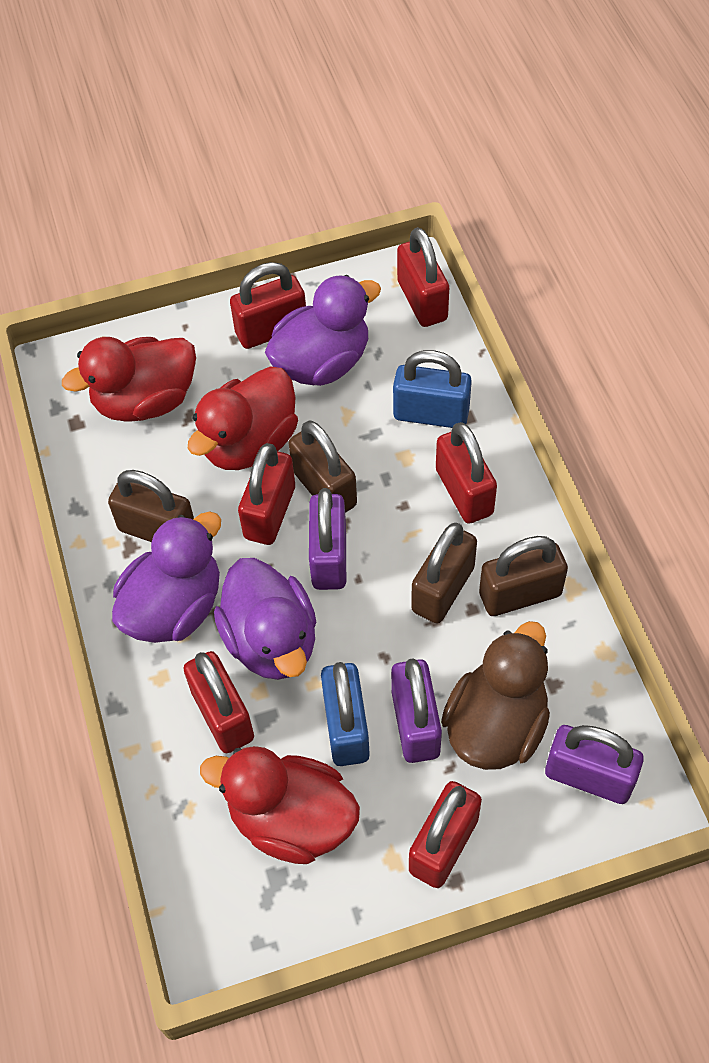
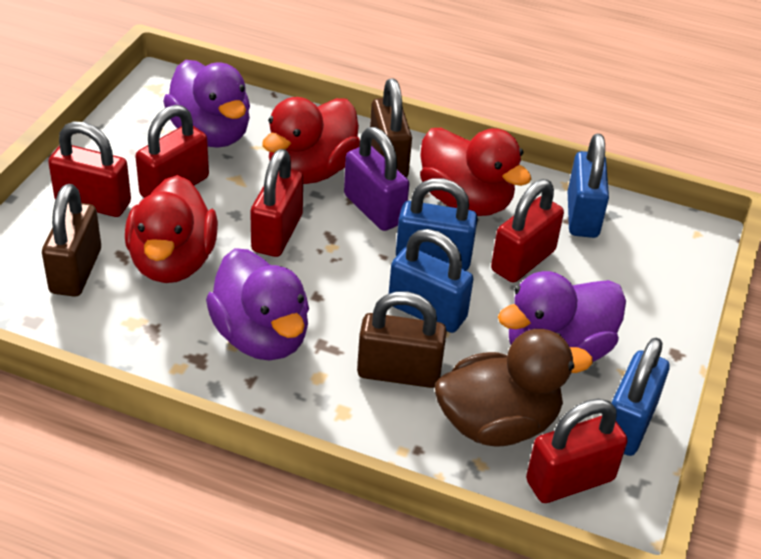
blue padlock: 2 -> 4
brown padlock: 4 -> 3
purple padlock: 3 -> 1
red padlock: 6 -> 5

